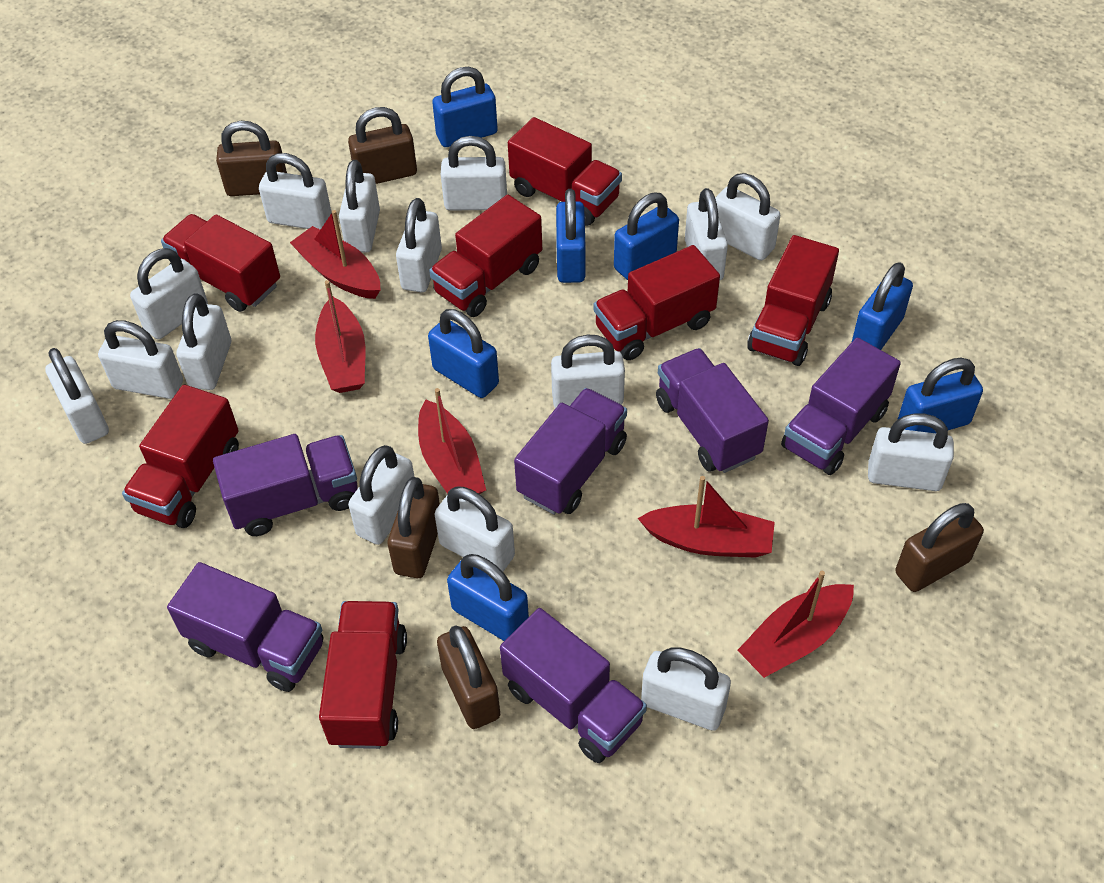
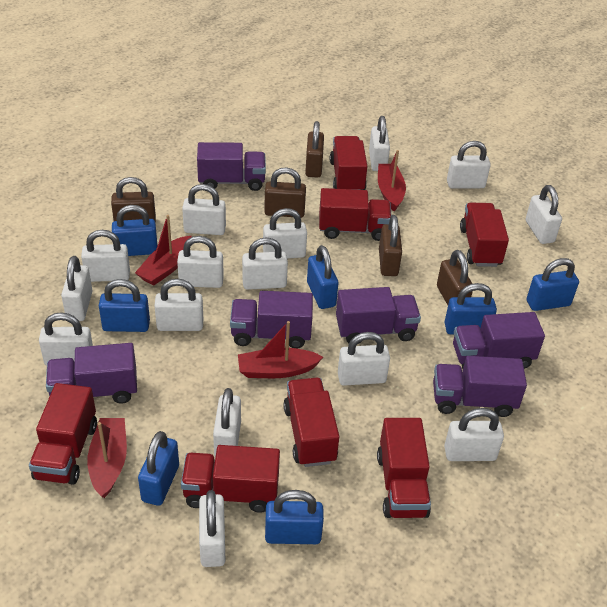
red boat: 5 -> 4

